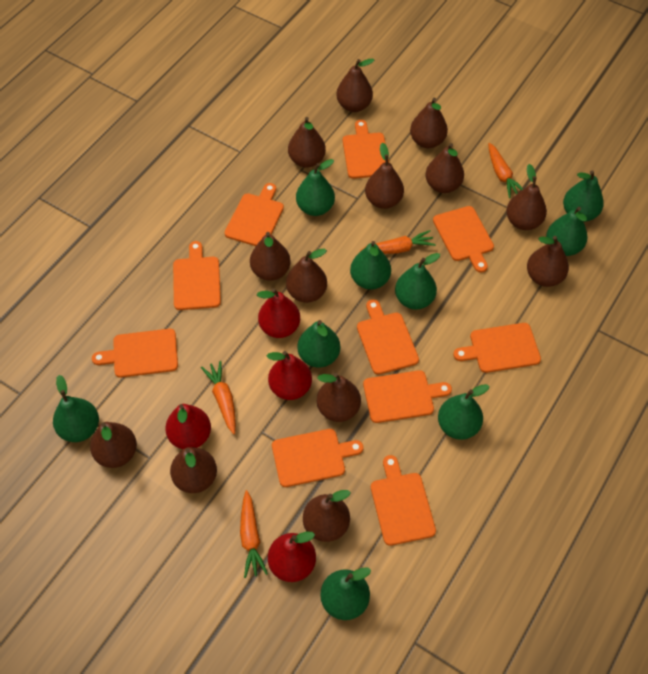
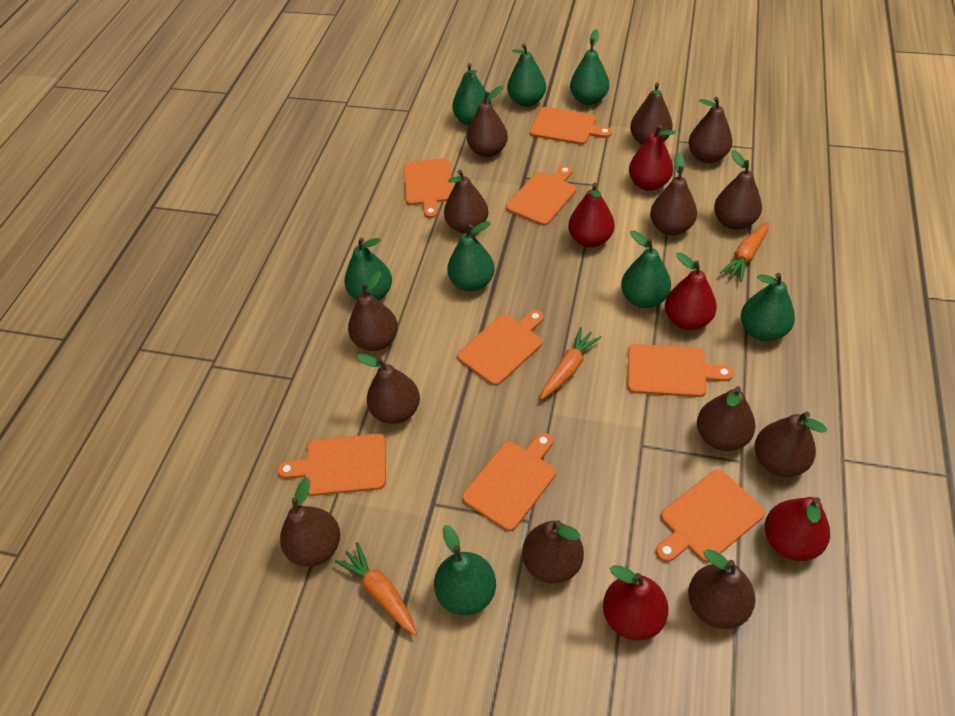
green pear: 9 -> 8
orange carrot: 4 -> 3
orange cutting board: 10 -> 8
red pear: 4 -> 5

